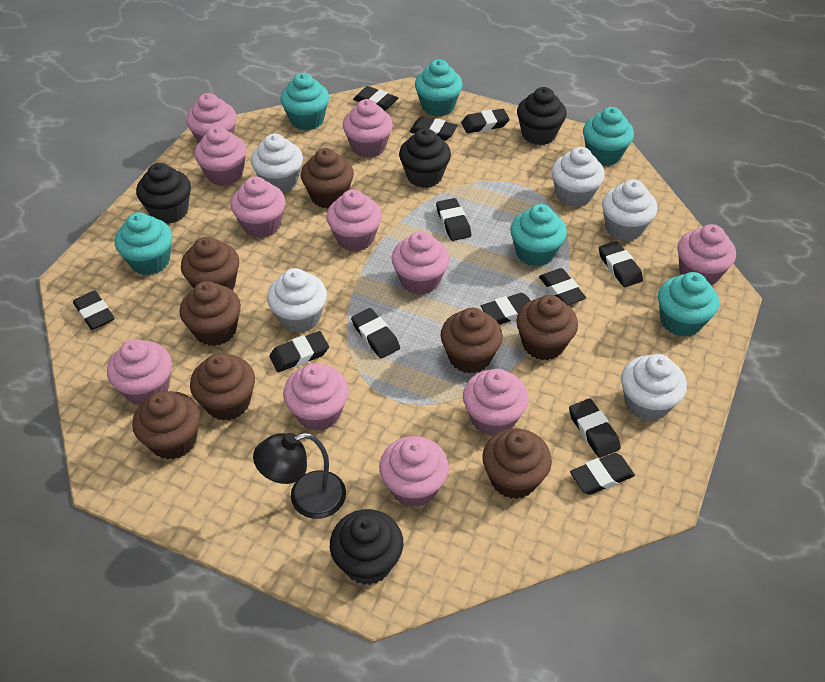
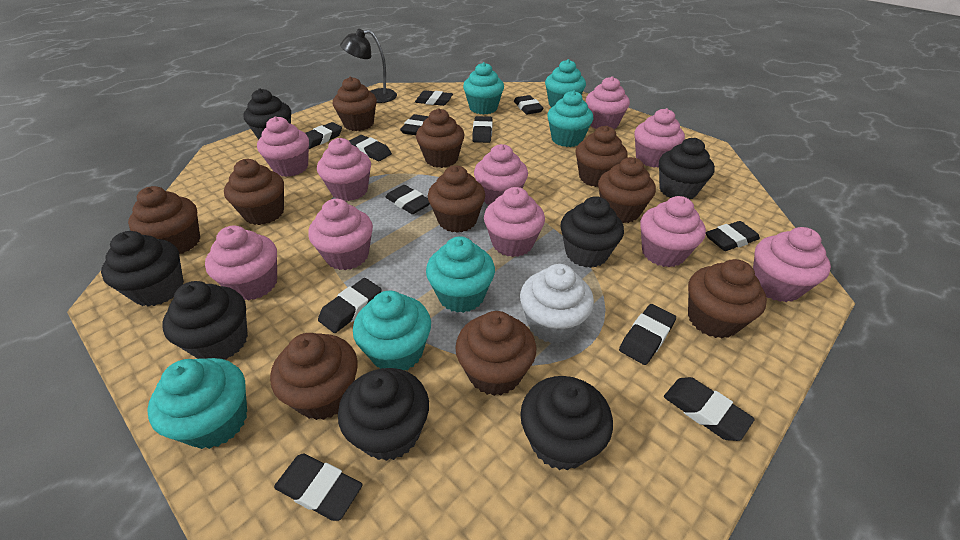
black cupcake: 4 -> 7
brown cupcake: 8 -> 10
pink cupcake: 11 -> 10
white cupcake: 5 -> 1

